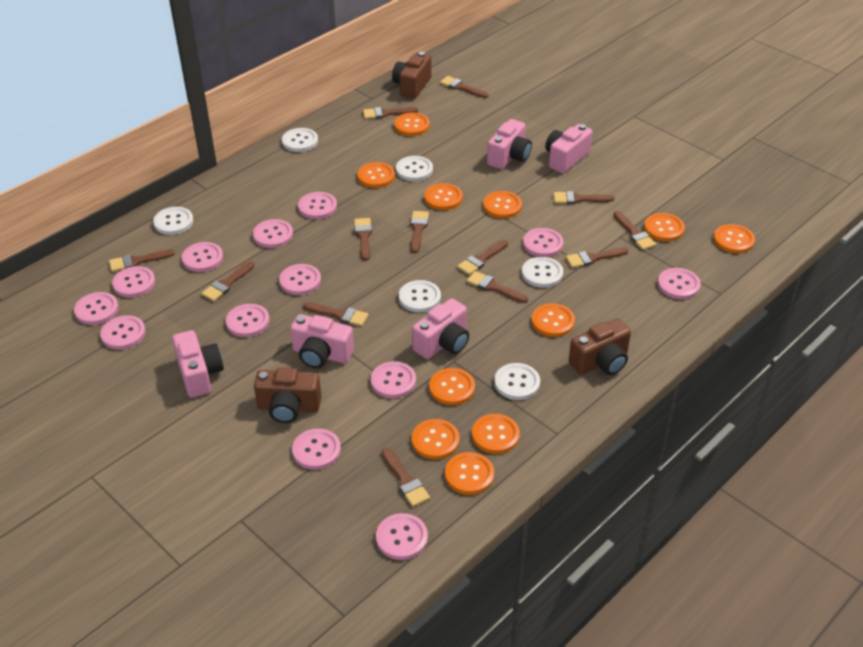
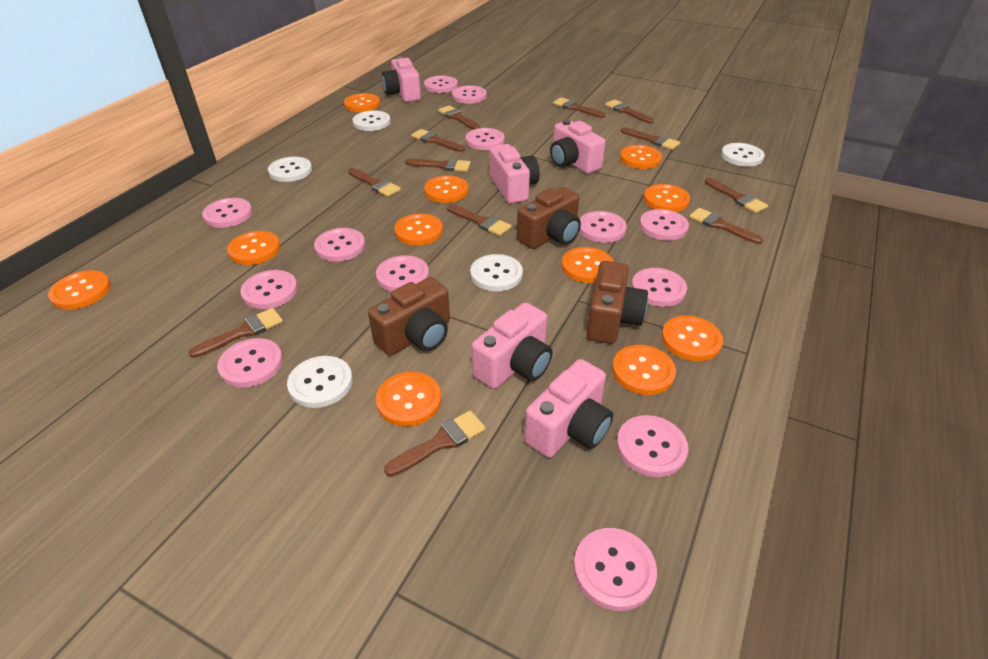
brown brush: 13 -> 12
white button: 6 -> 5

